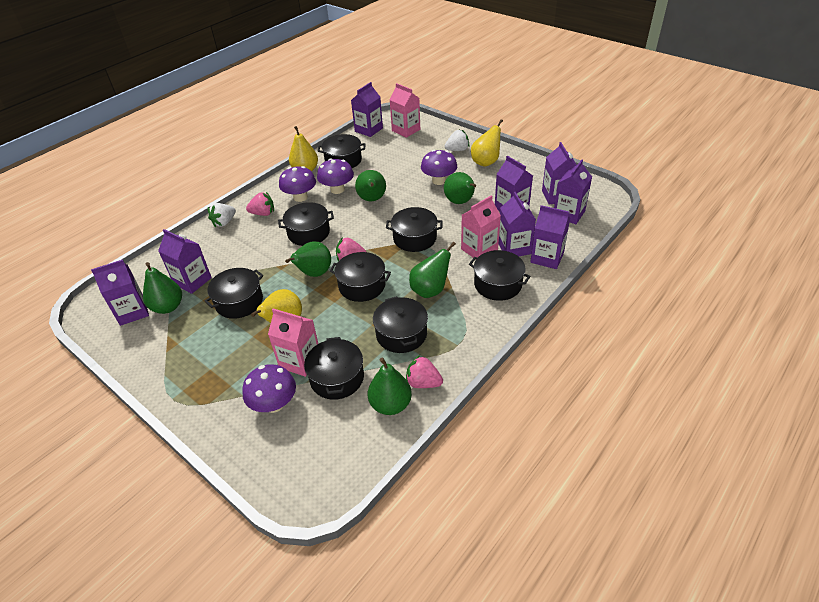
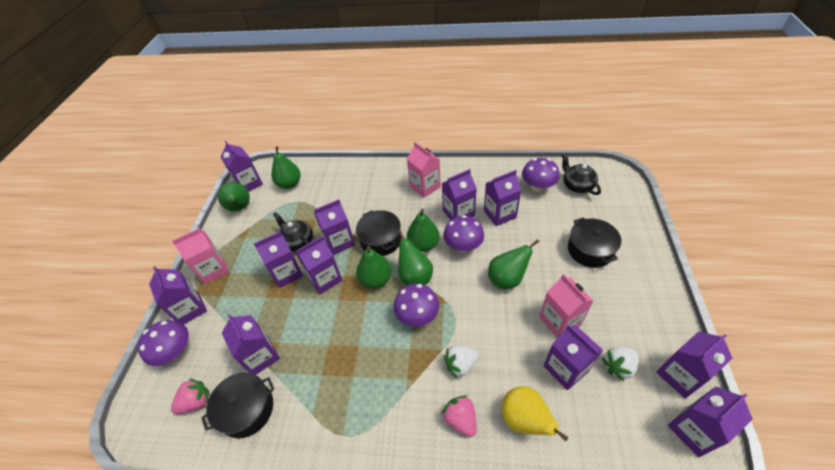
black pot: 8 -> 3
black teapot: 0 -> 2
pink strawberry: 3 -> 2
purple carton: 8 -> 11
yellow pear: 3 -> 1

